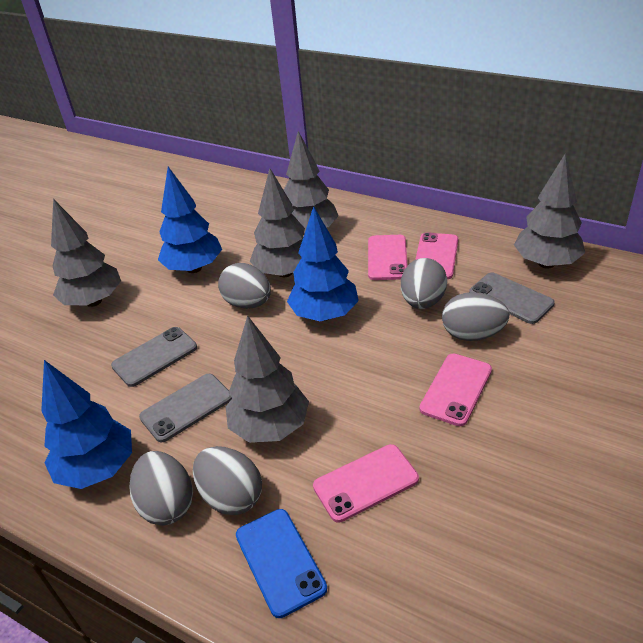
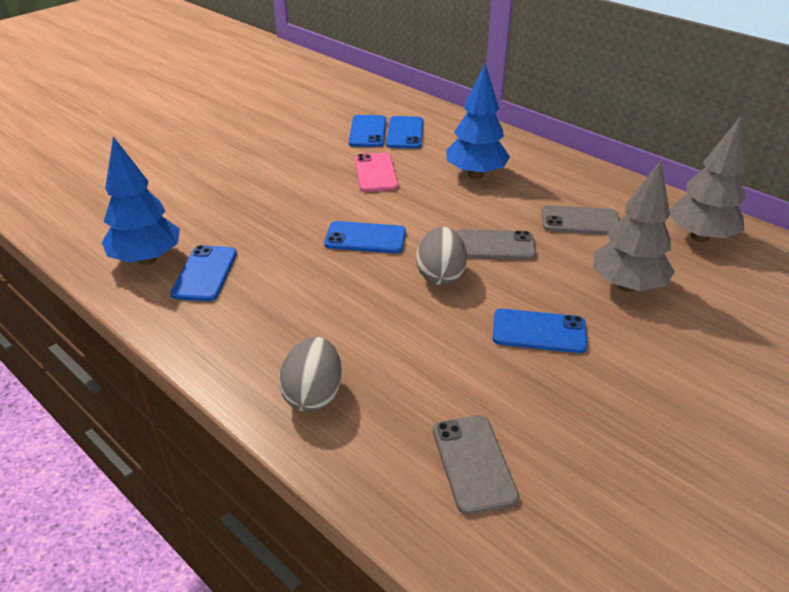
blue phone: 1 -> 5
blue tree: 3 -> 2
grey egg: 5 -> 2
grey tree: 5 -> 2
pink phone: 4 -> 1

